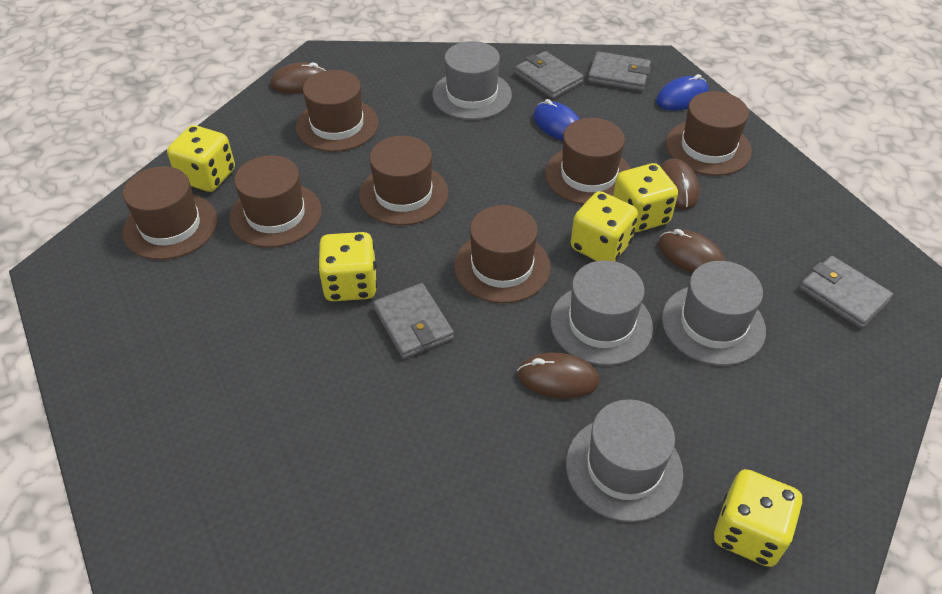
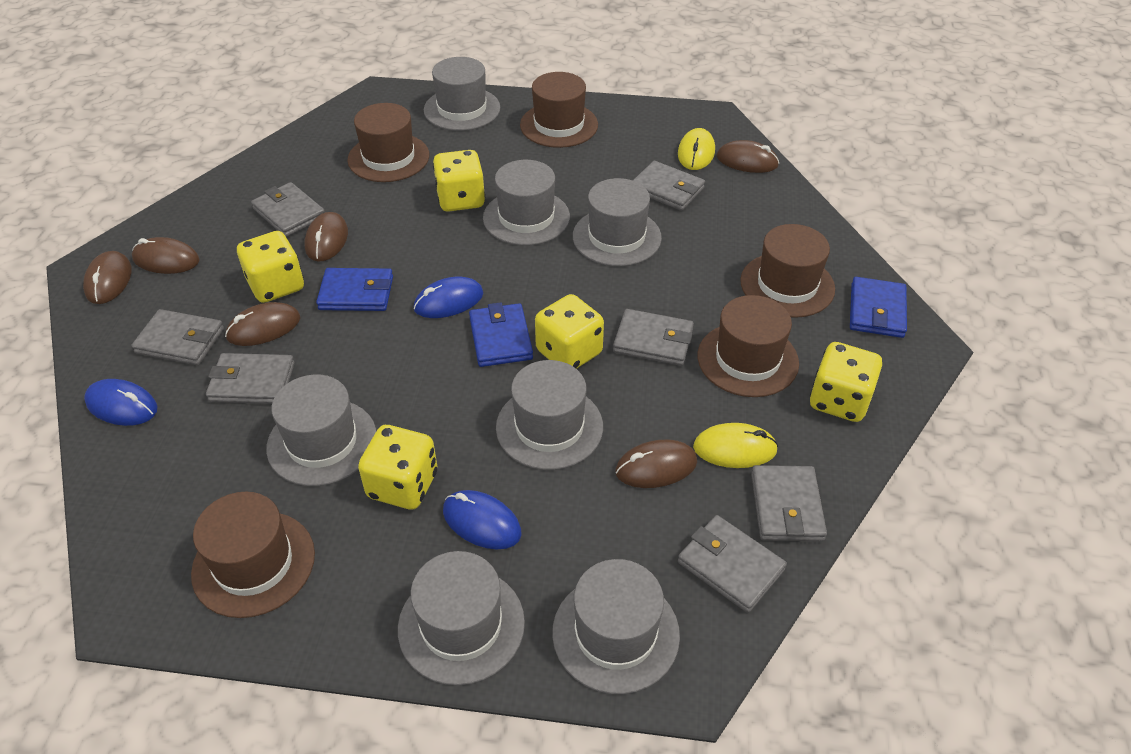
blue mouse: 2 -> 3
blue wallet: 0 -> 3
brown hat: 7 -> 5
brown mouse: 4 -> 6
grey hat: 4 -> 7
grey wallet: 4 -> 7
yellow mouse: 0 -> 2

